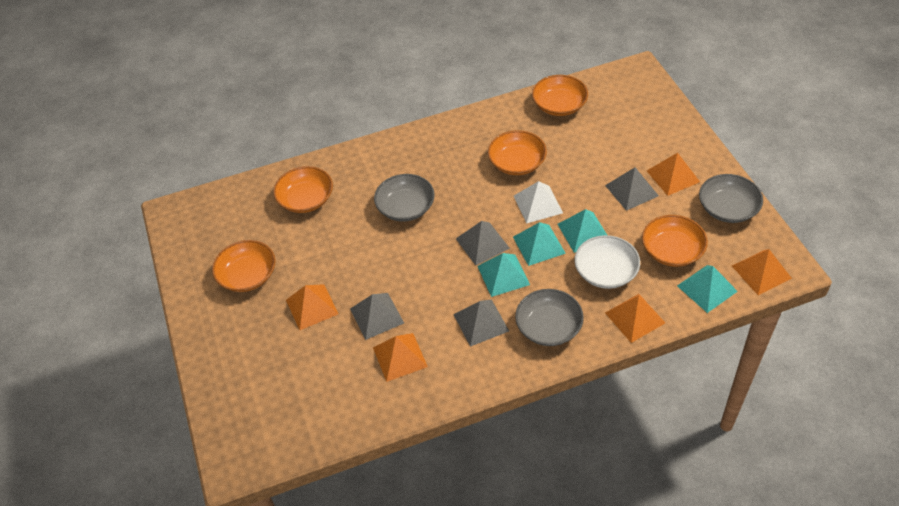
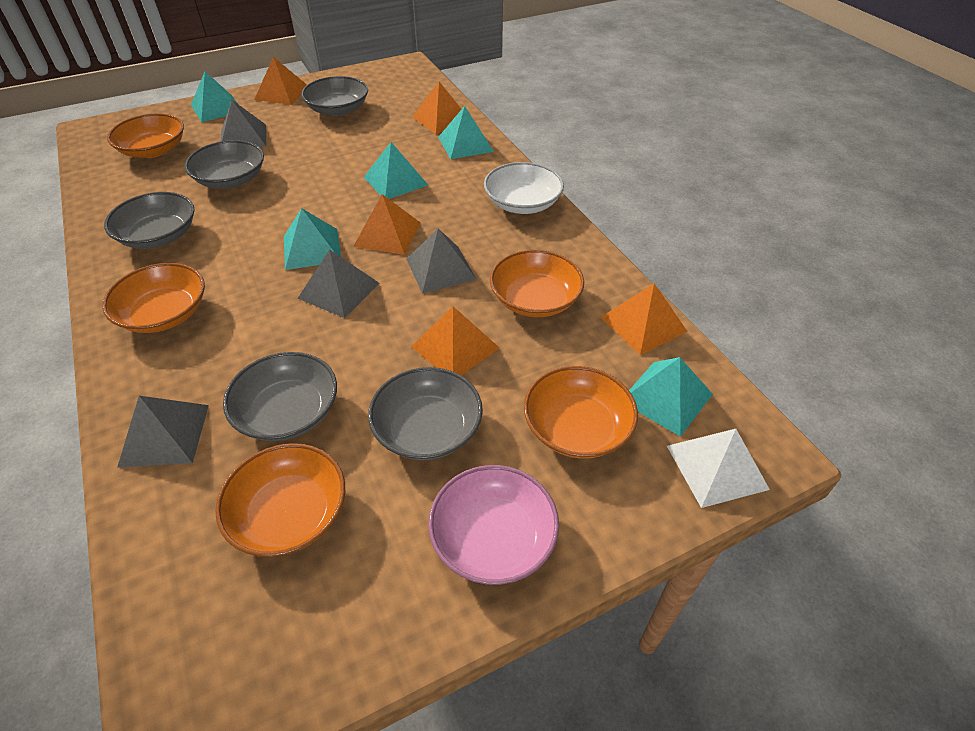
grey bowl: 3 -> 5
pink bowl: 0 -> 1
turquoise pyramid: 4 -> 5

